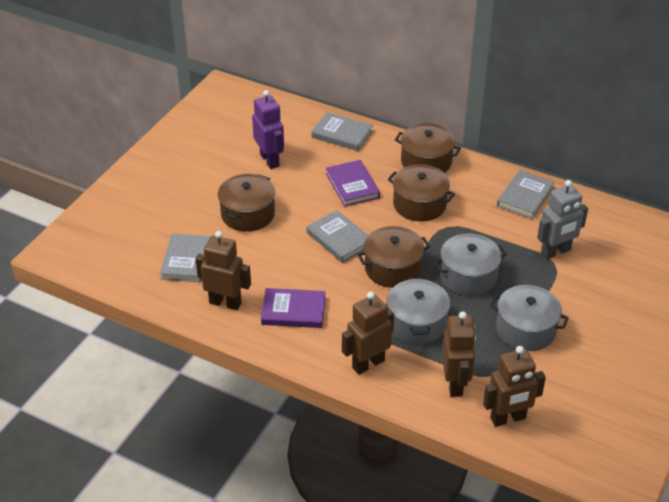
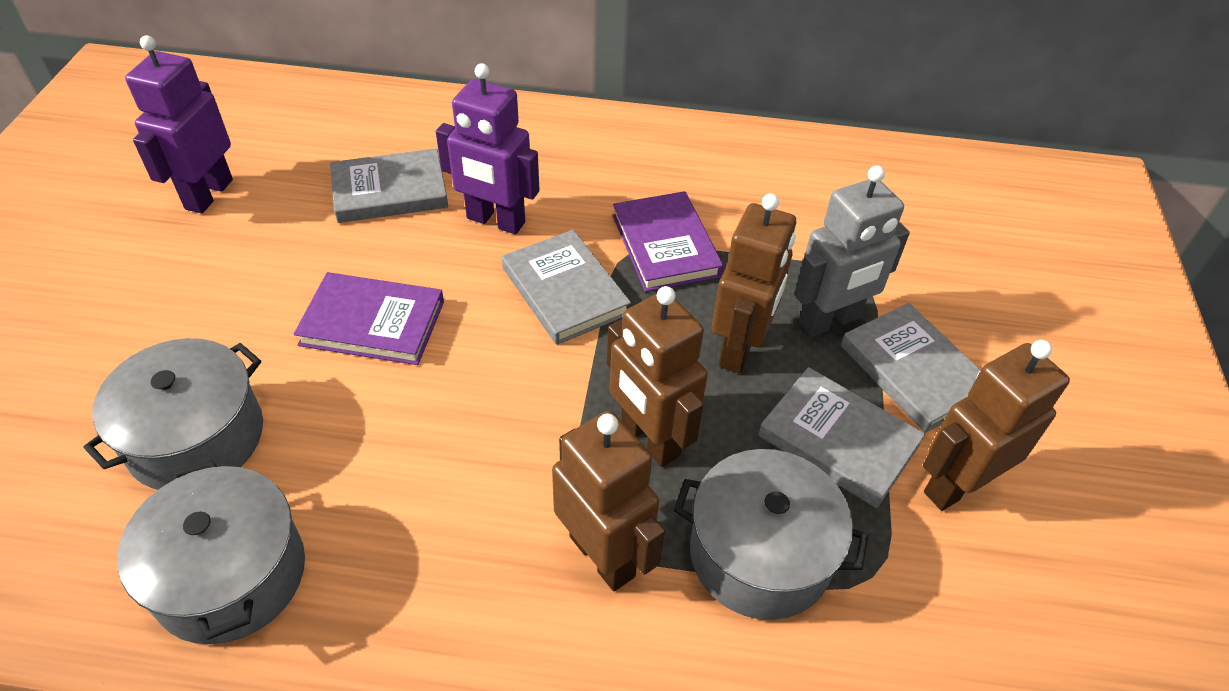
brown pot: 4 -> 0
purple robot: 1 -> 2

